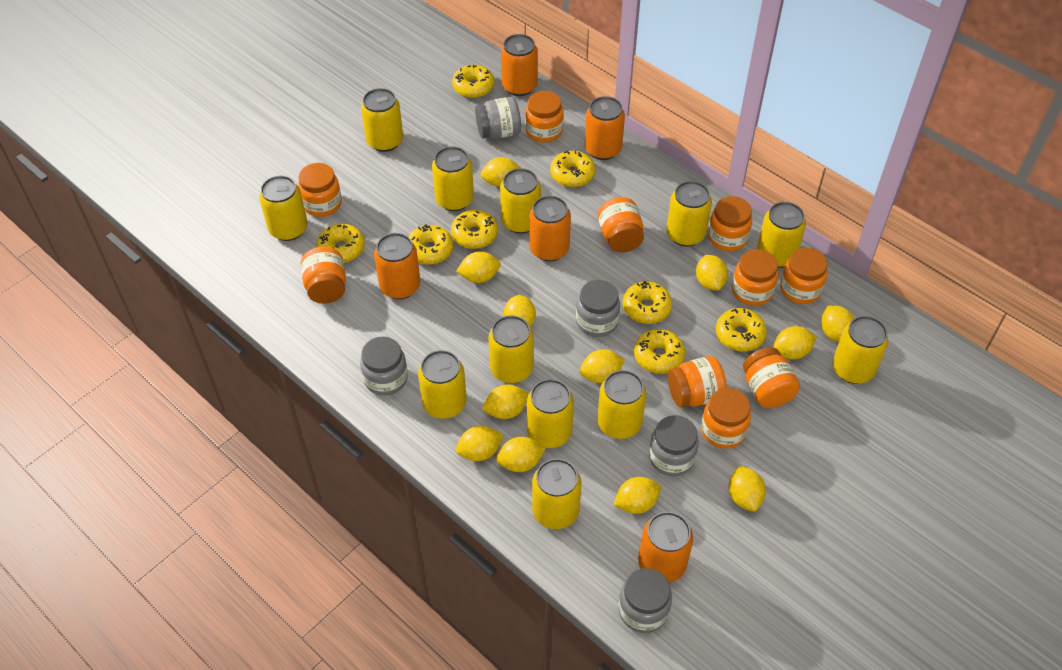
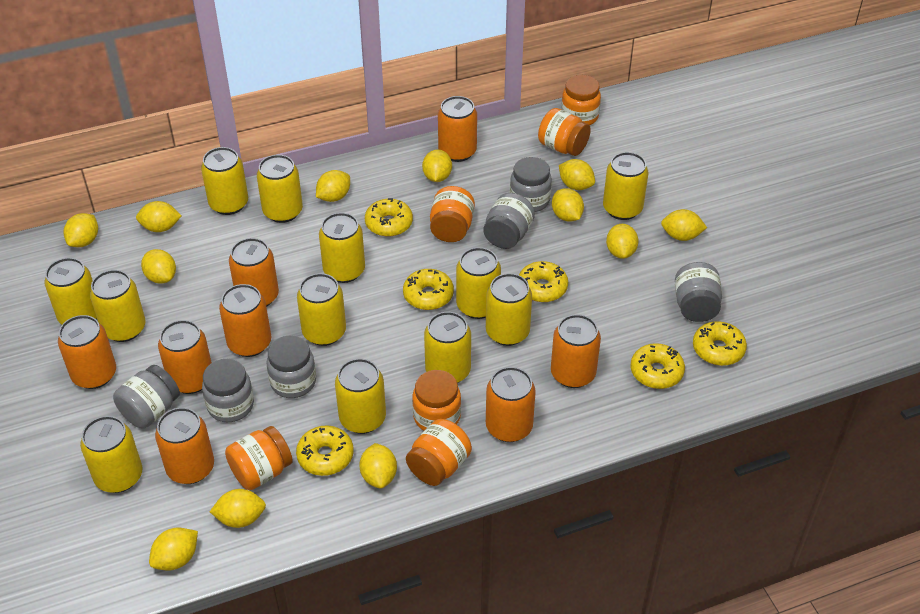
grey jar: 5 -> 6
orange can: 5 -> 8
orange jar: 10 -> 6
yellow donut: 8 -> 6

